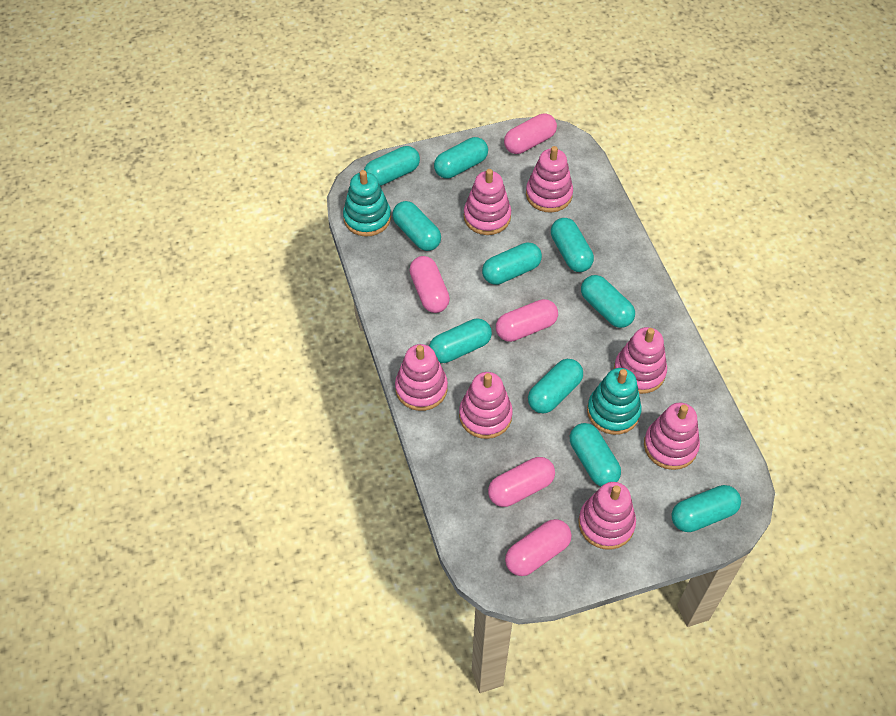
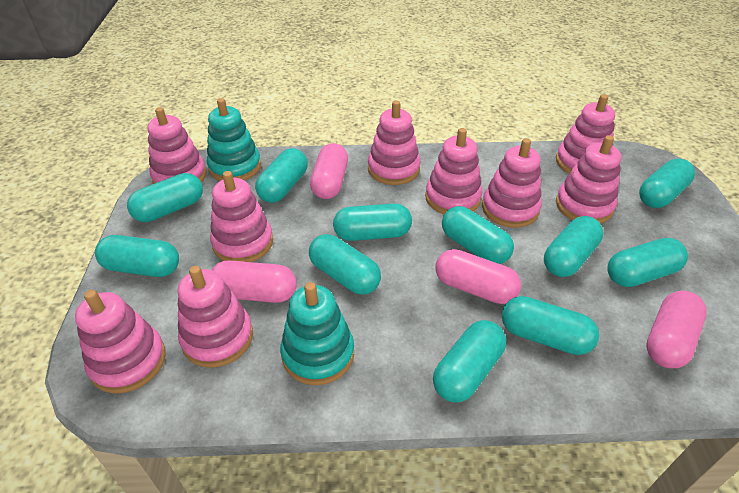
pink capsule: 5 -> 4
pink stacking toy: 7 -> 9
turquoise capsule: 10 -> 11

